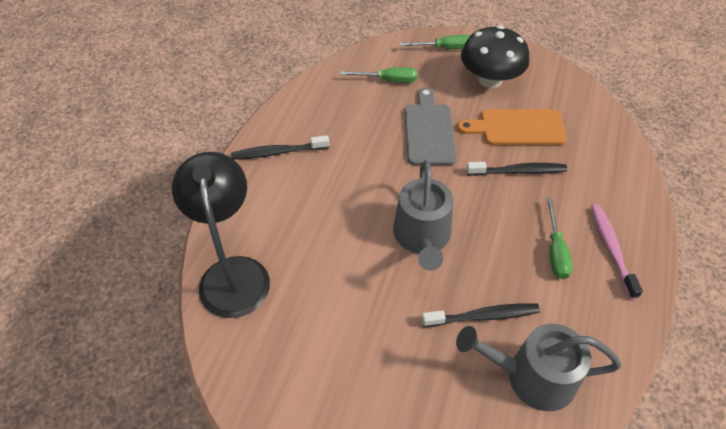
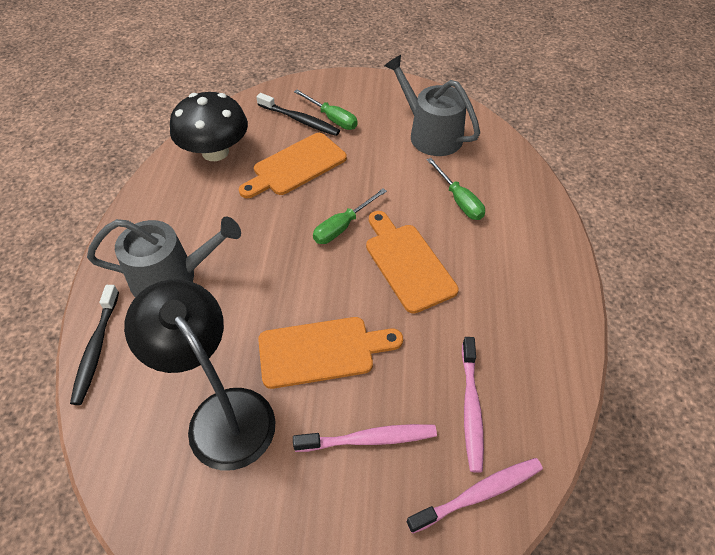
black toothbrush: 3 -> 2
grey cutting board: 1 -> 0
orange cutting board: 1 -> 3
pink toothbrush: 1 -> 3

